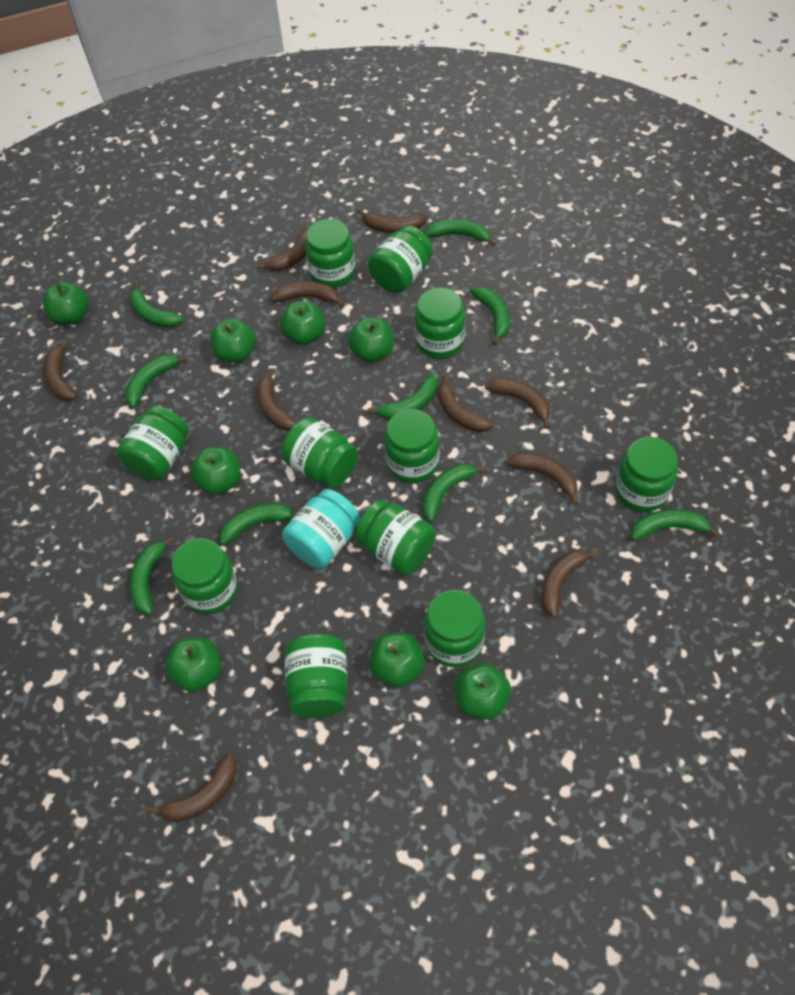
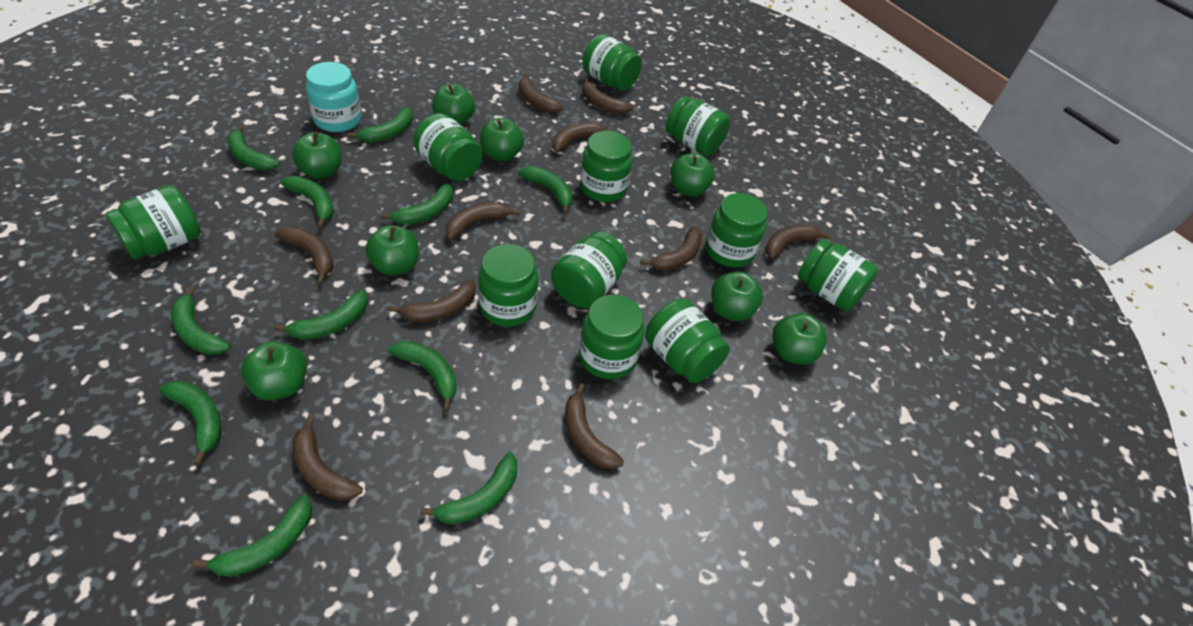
green banana: 9 -> 11

